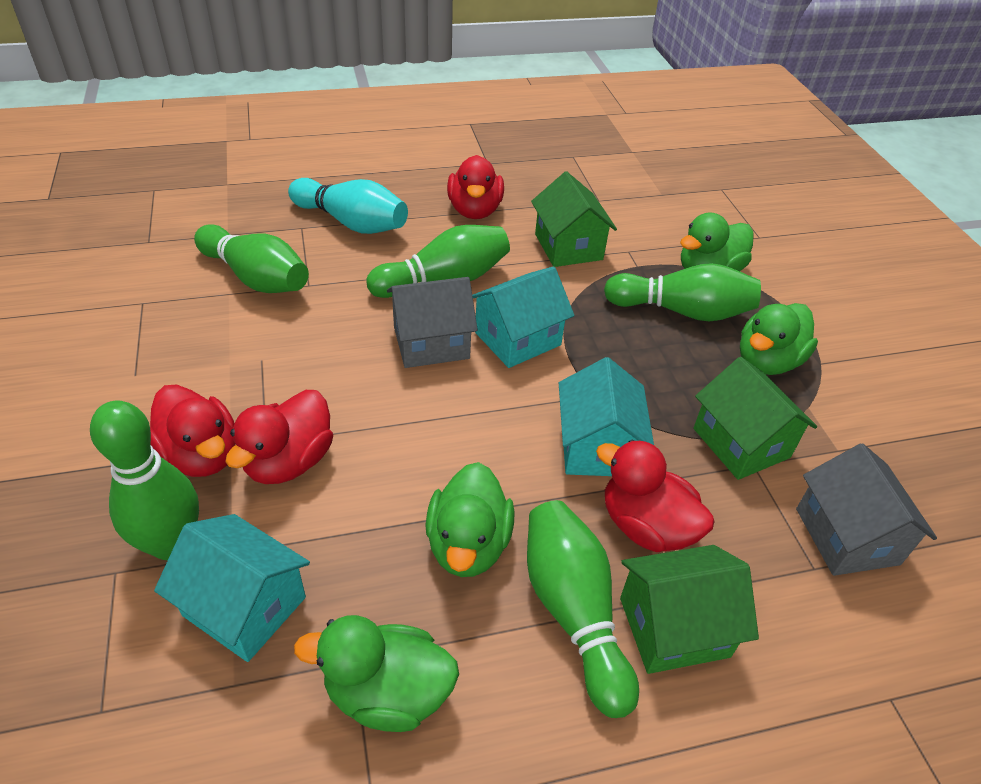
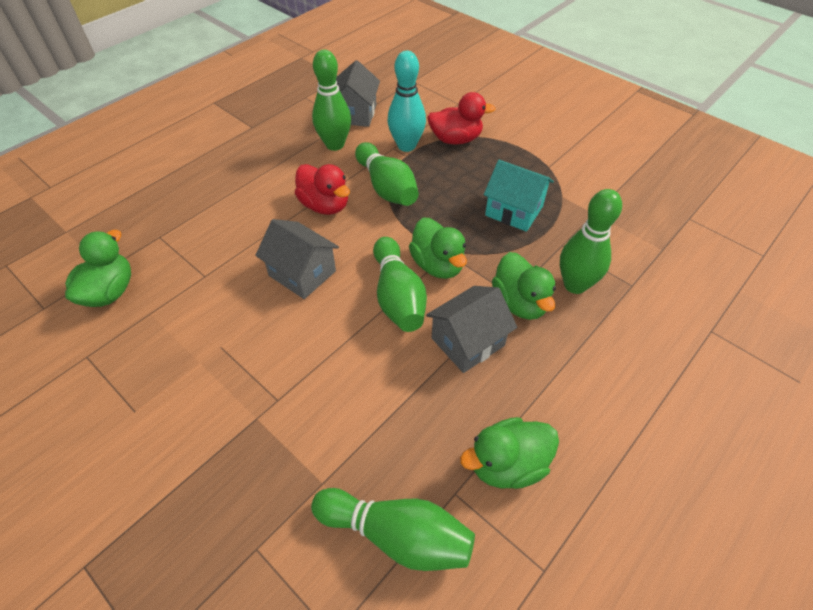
green house: 3 -> 0
grey house: 2 -> 3
red duck: 4 -> 2
turquoise house: 3 -> 1

